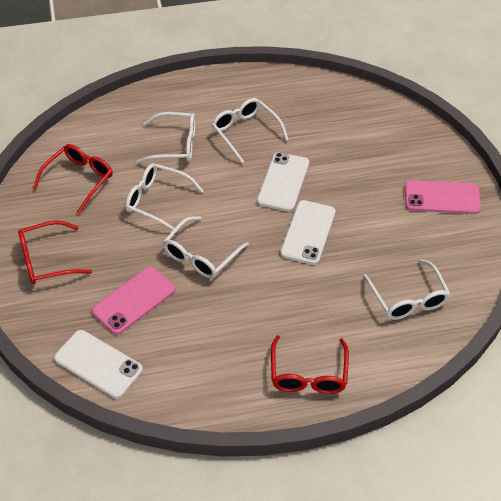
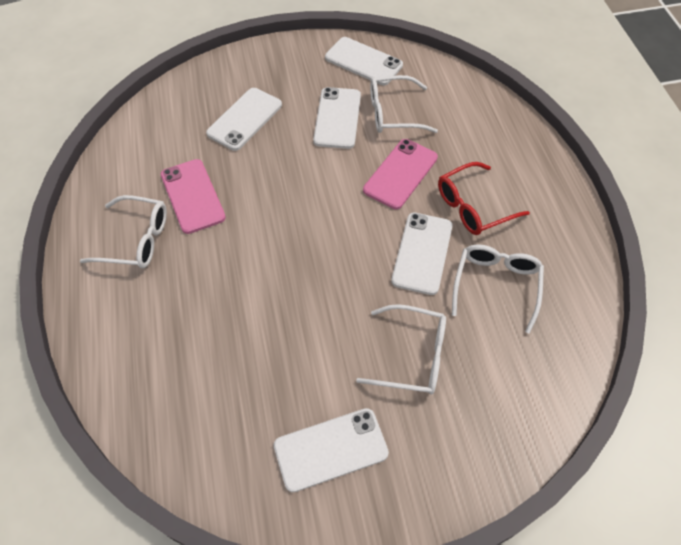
red glasses: 3 -> 1
white glasses: 5 -> 4
white phone: 3 -> 5

